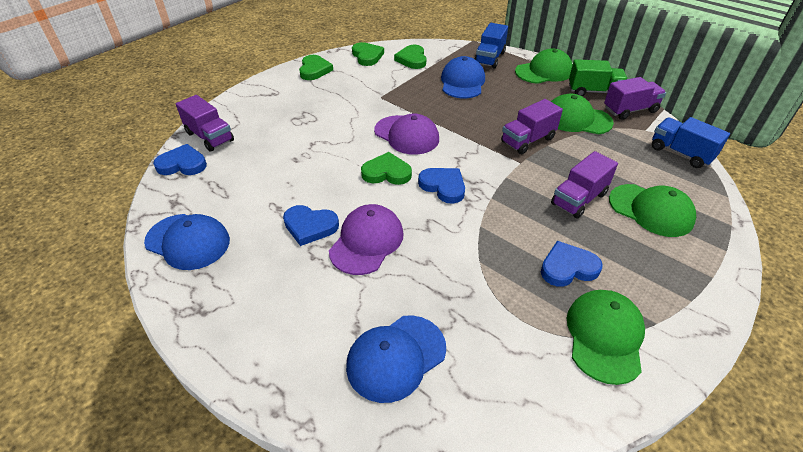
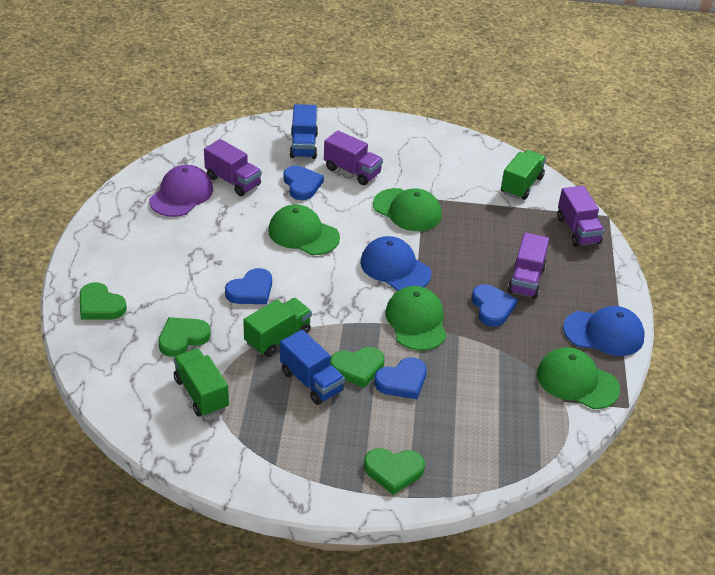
blue cap: 3 -> 2
green truck: 1 -> 3
purple cap: 2 -> 1

